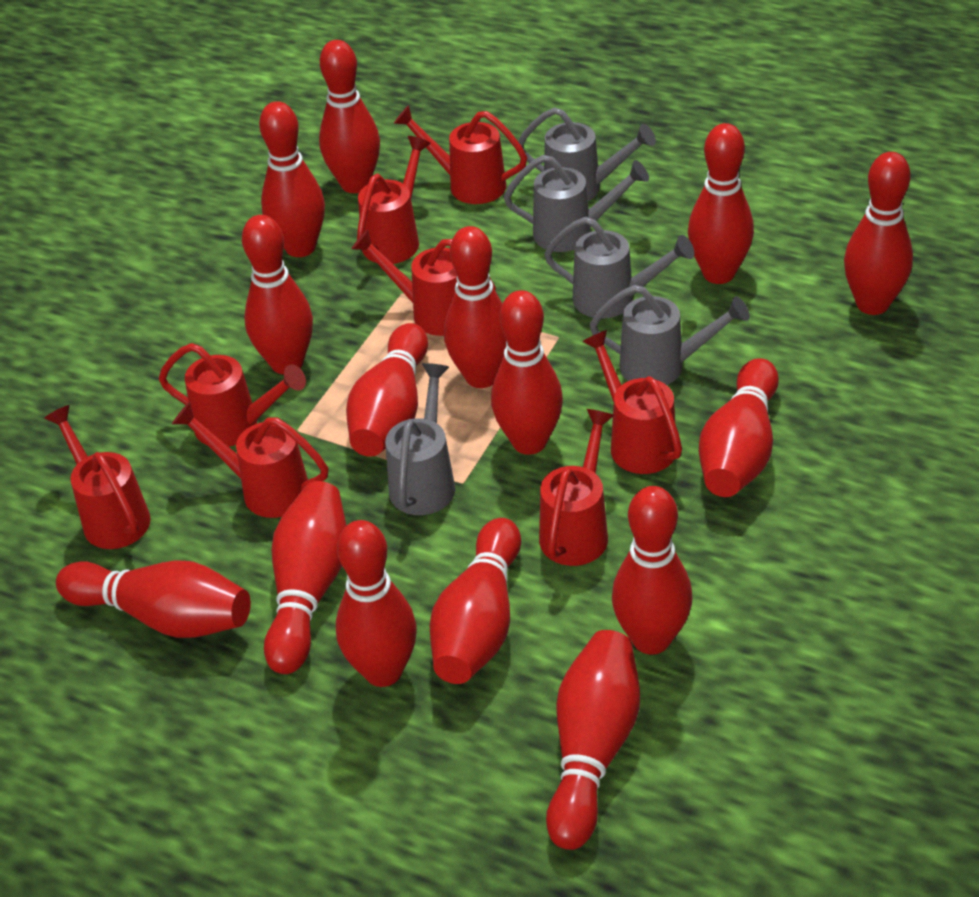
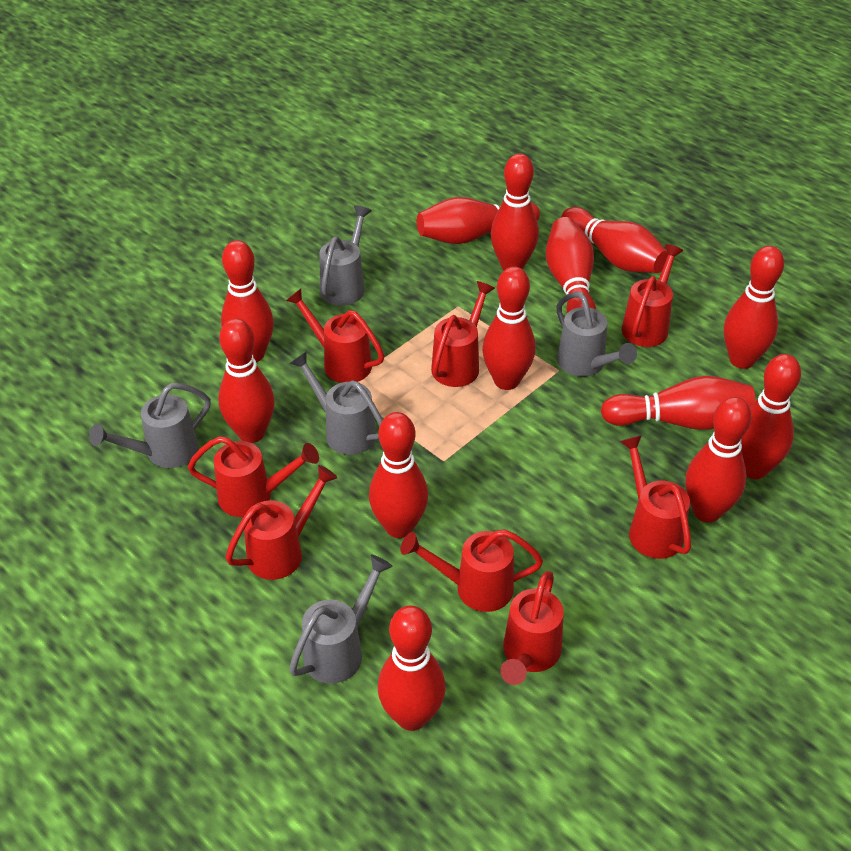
red bowling pin: 15 -> 13

